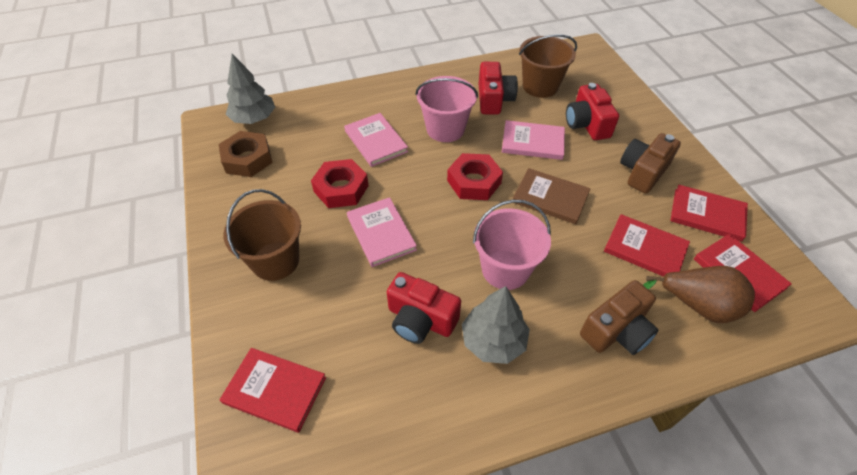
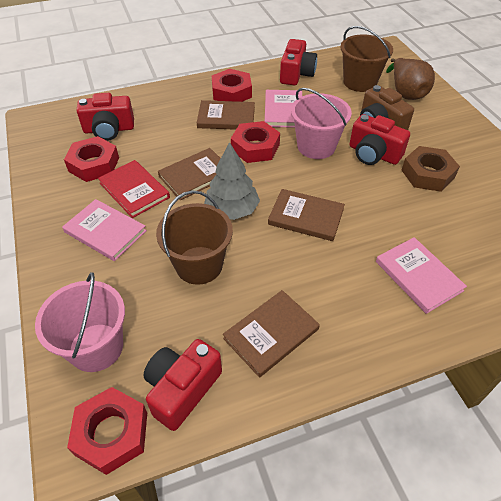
brown book: 1 -> 4
brown camera: 2 -> 1
grey tree: 2 -> 1
red book: 4 -> 1
red camera: 3 -> 4
red nut: 2 -> 4

